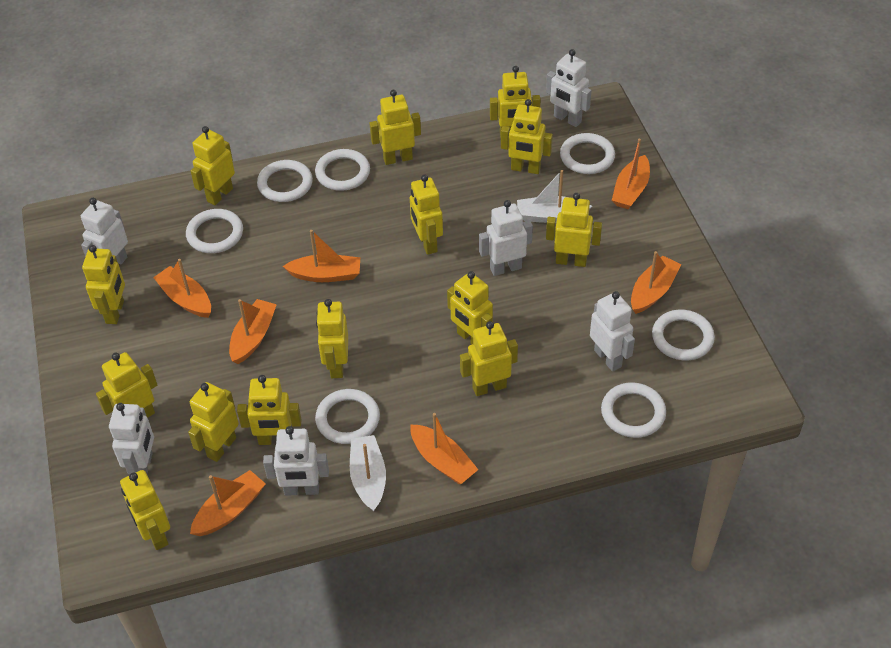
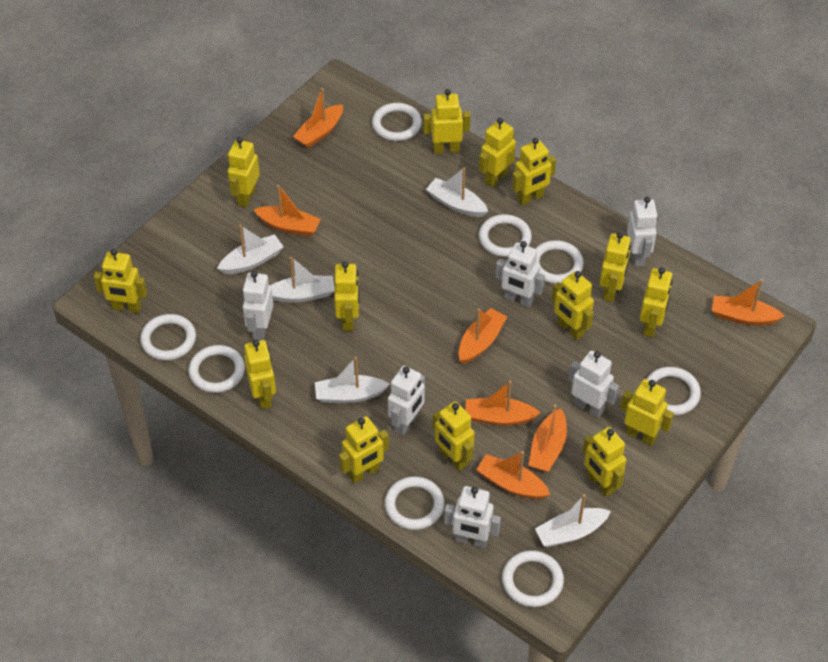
white boat: 2 -> 5
white ring: 7 -> 8

